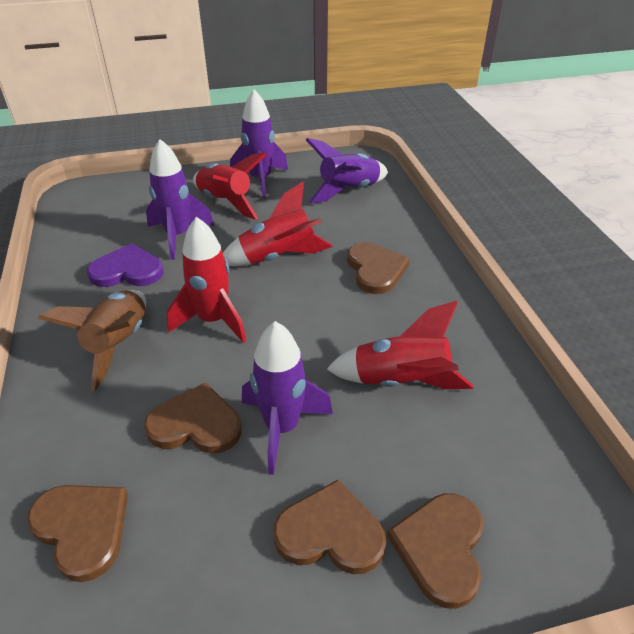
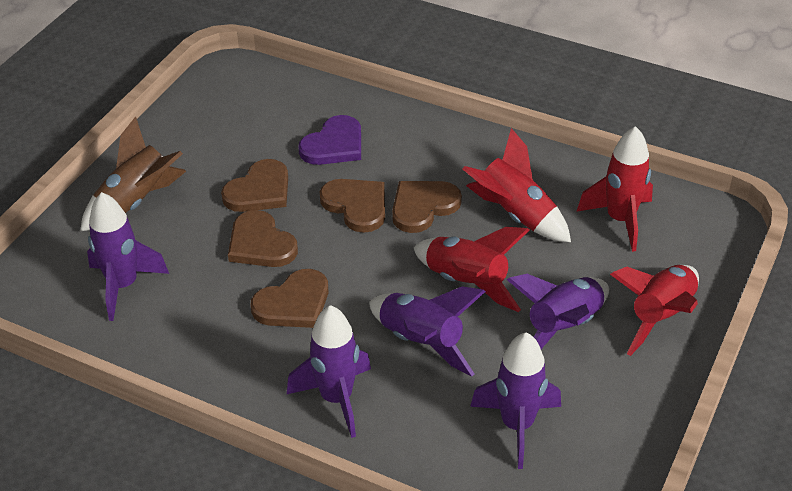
purple rocket: 4 -> 5

